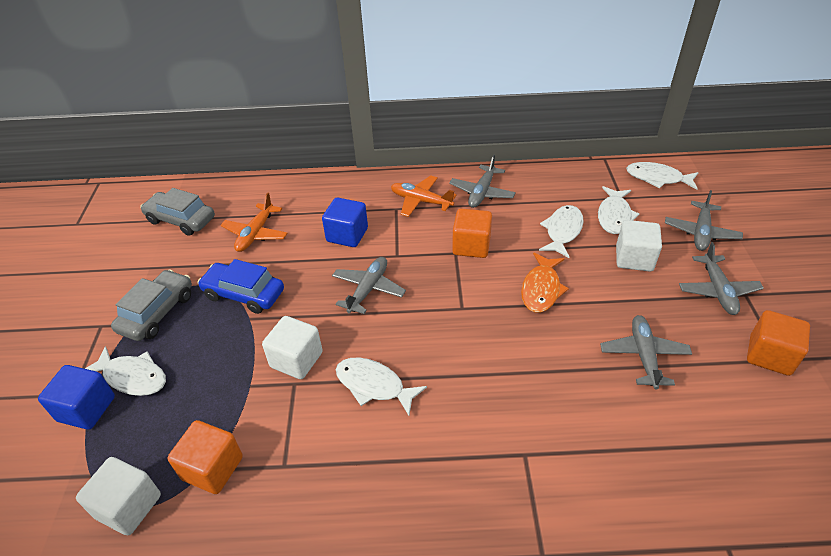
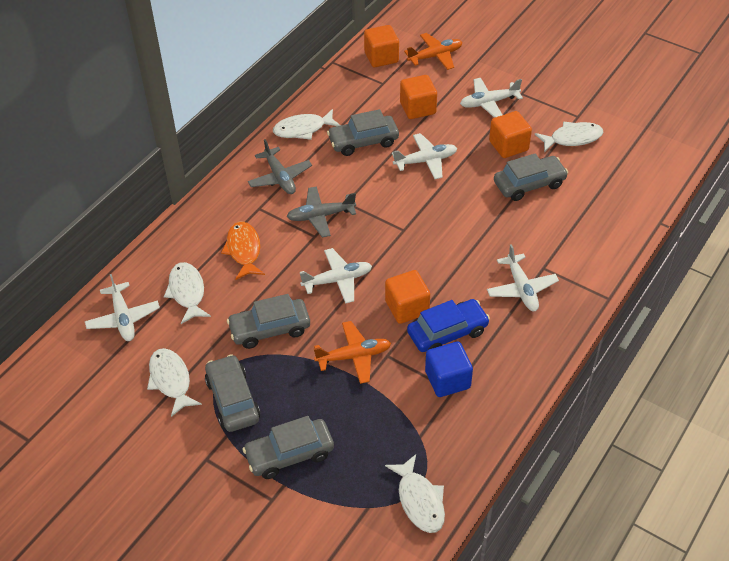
blue cube: 2 -> 1
grey car: 2 -> 5
grey plane: 5 -> 2
orange cube: 3 -> 4
white cube: 3 -> 0
white plane: 0 -> 5

